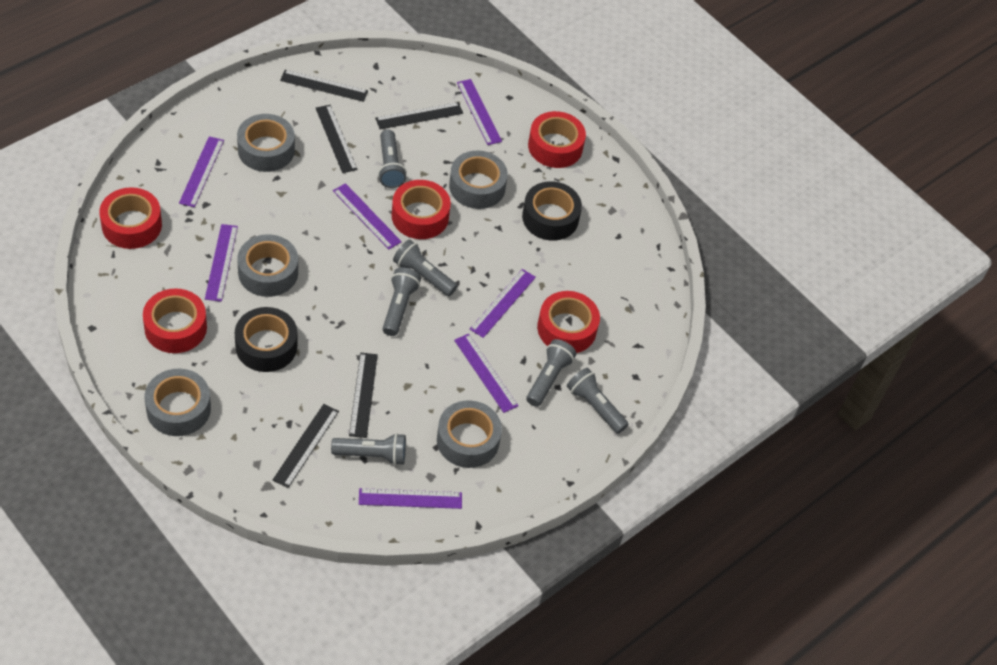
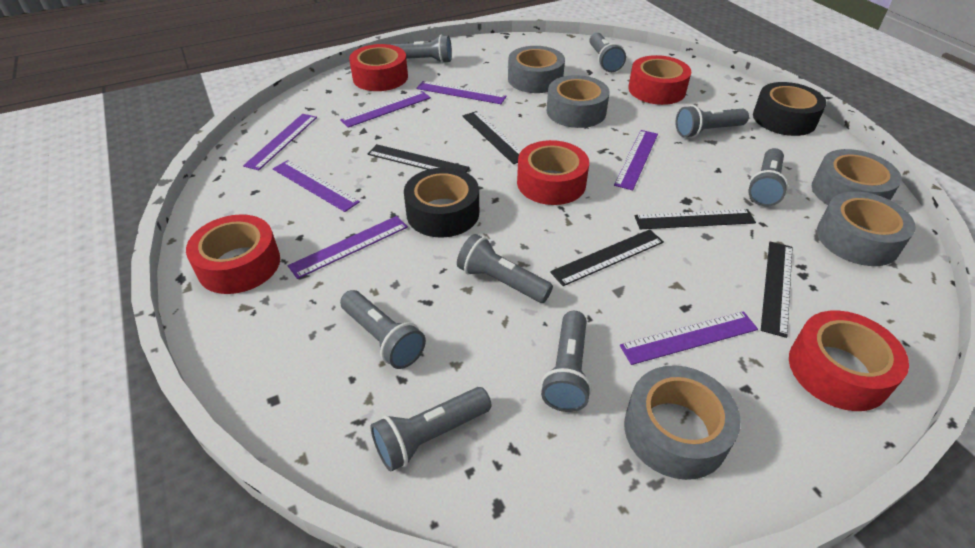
grey flashlight: 6 -> 8

